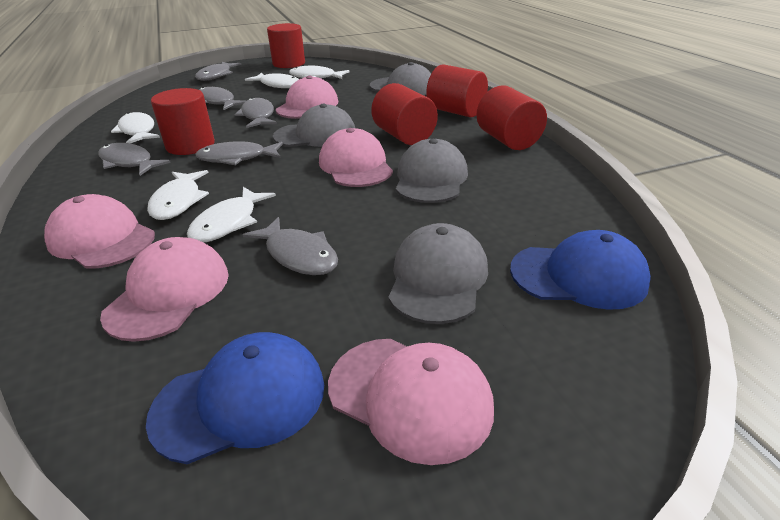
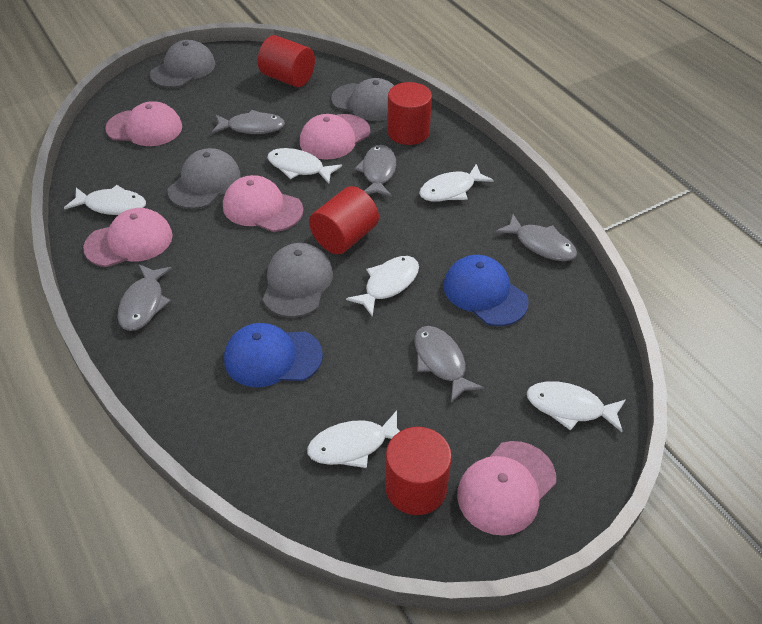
grey fish: 6 -> 5
red cylinder: 5 -> 4
white fish: 5 -> 6

